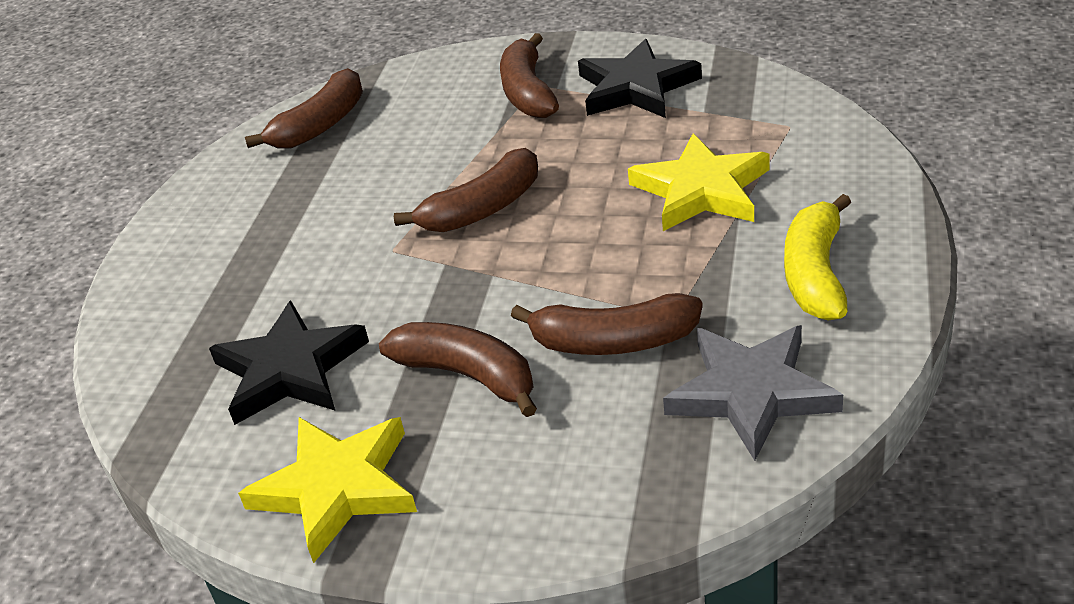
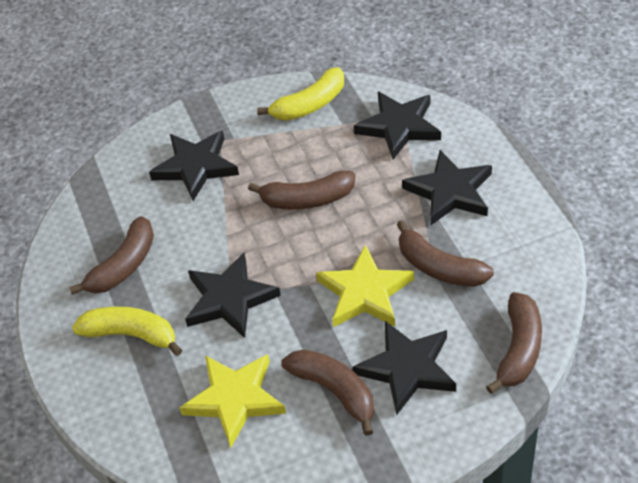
black star: 2 -> 5
grey star: 1 -> 0
yellow banana: 1 -> 2

